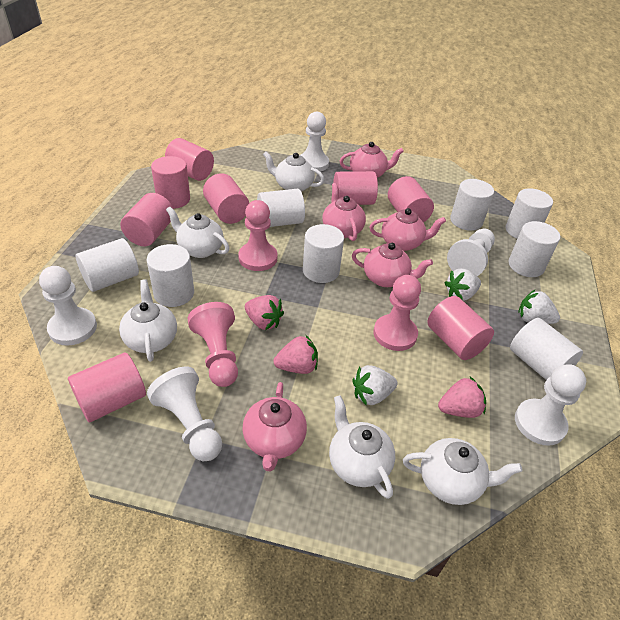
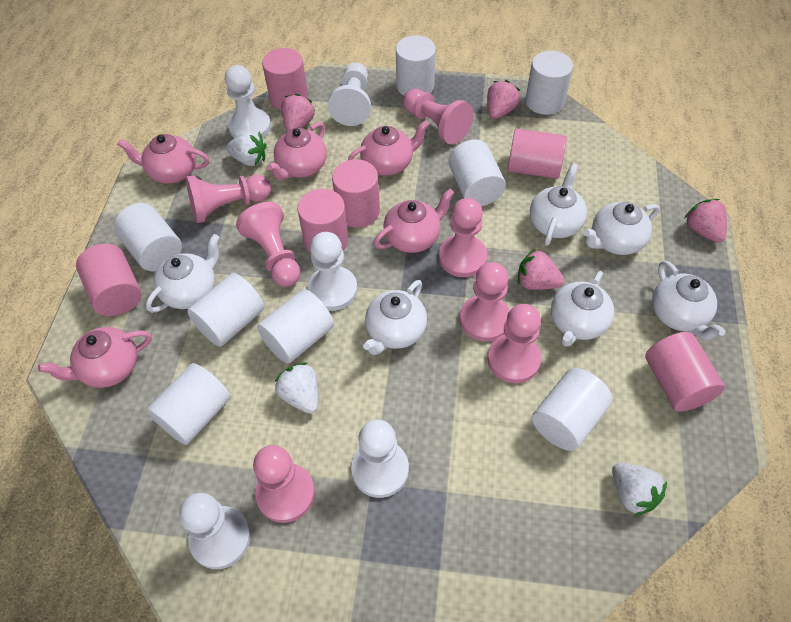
pink cylinder: 8 -> 6
pink pawn: 3 -> 7
pink strawberry: 3 -> 4
white teapot: 5 -> 6

